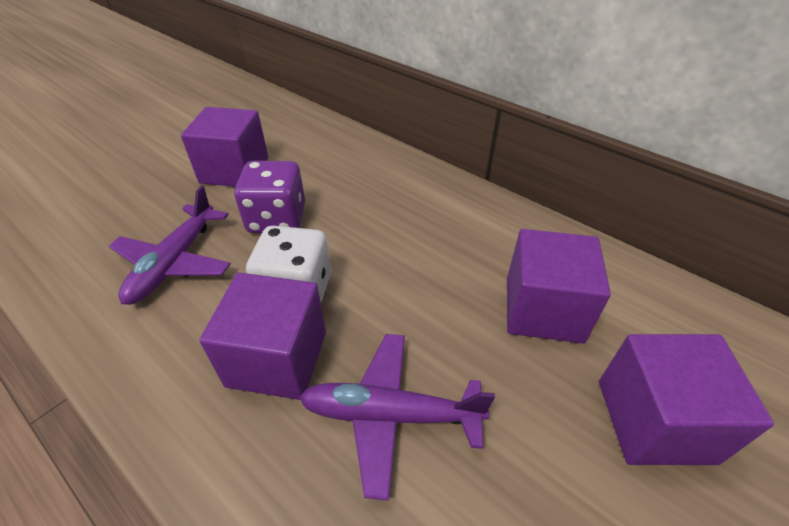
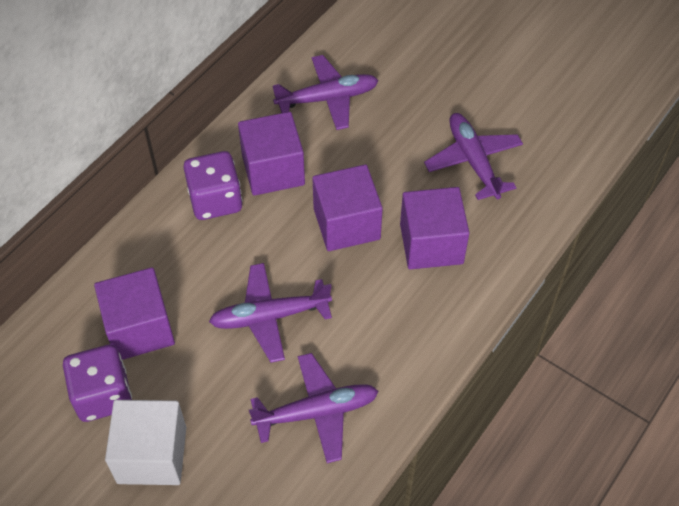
purple dice: 1 -> 2
purple plane: 2 -> 4
white cube: 0 -> 1
white dice: 1 -> 0

